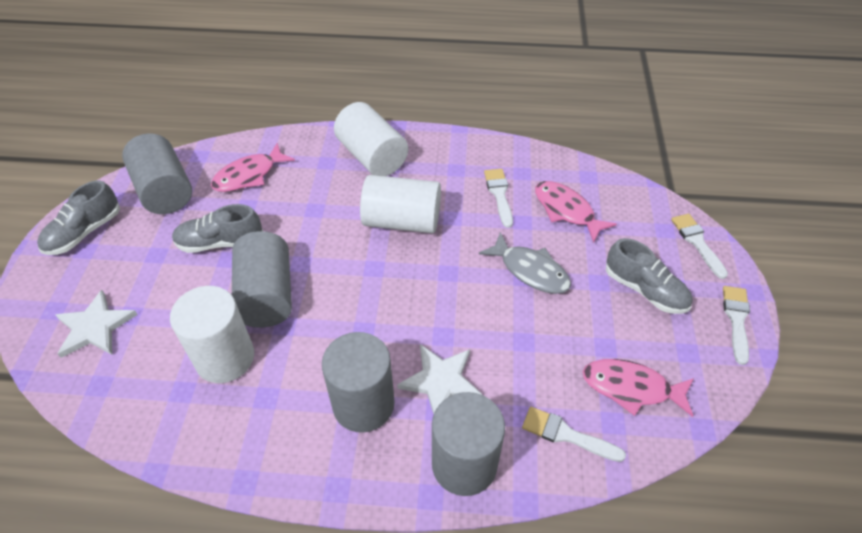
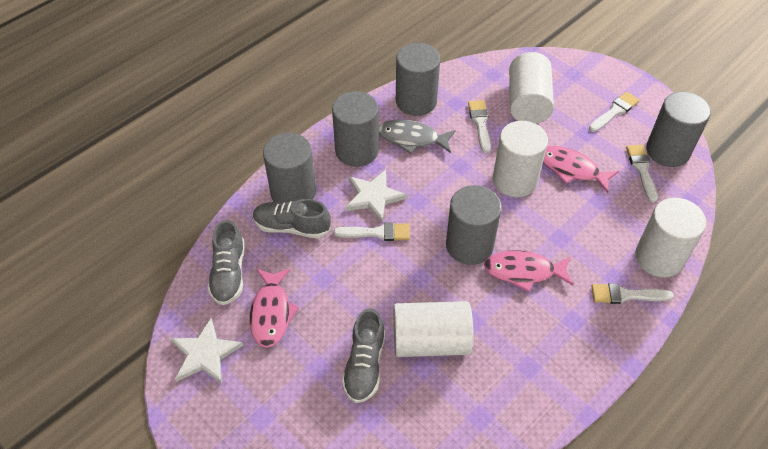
grey cylinder: 4 -> 5
white brush: 4 -> 5
white cylinder: 3 -> 4

